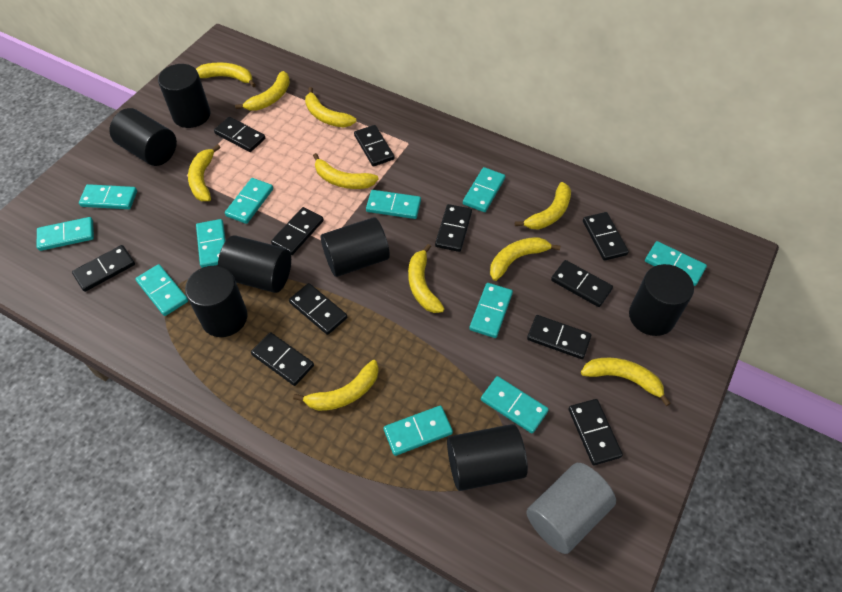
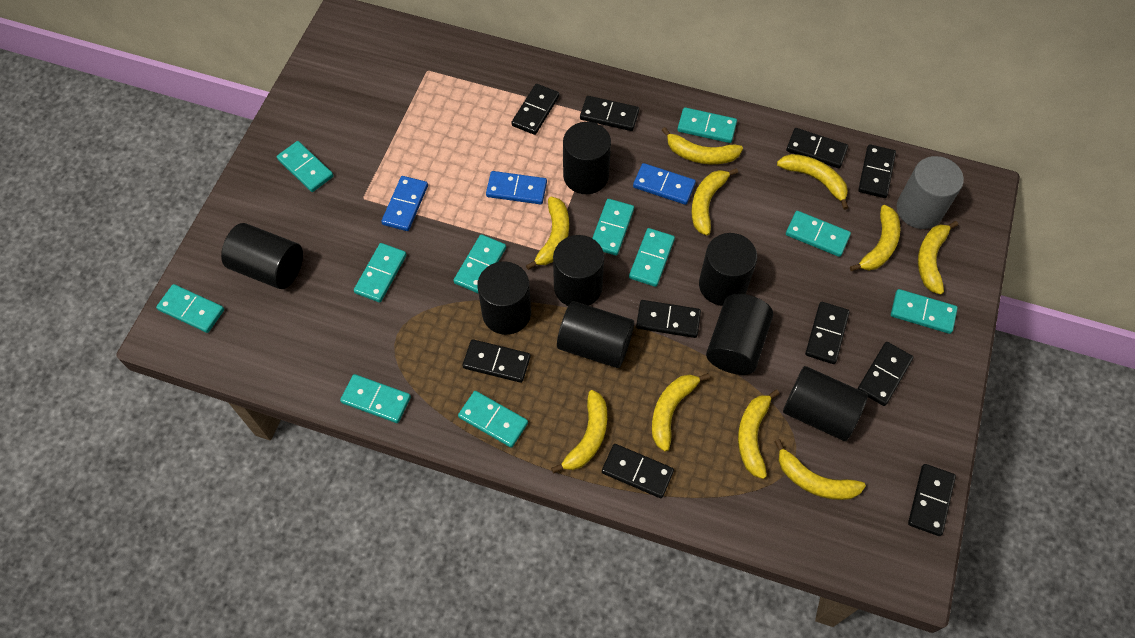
black cylinder: 7 -> 8
black domino: 11 -> 10
blue domino: 0 -> 3

